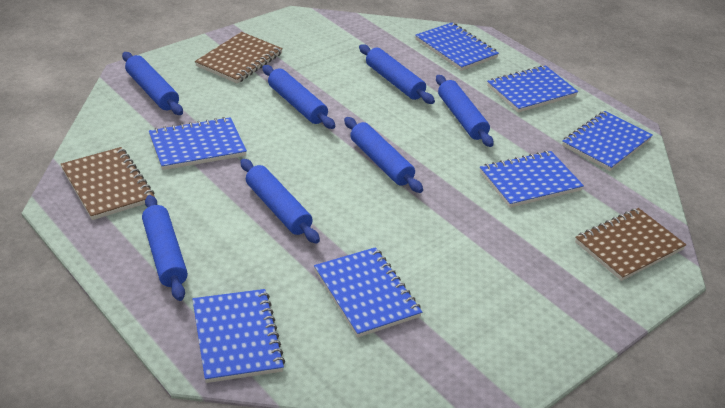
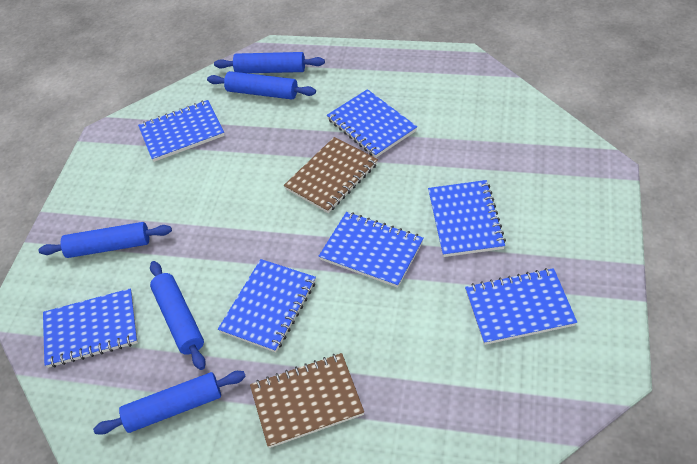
blue rolling pin: 7 -> 5
brown notebook: 3 -> 2

